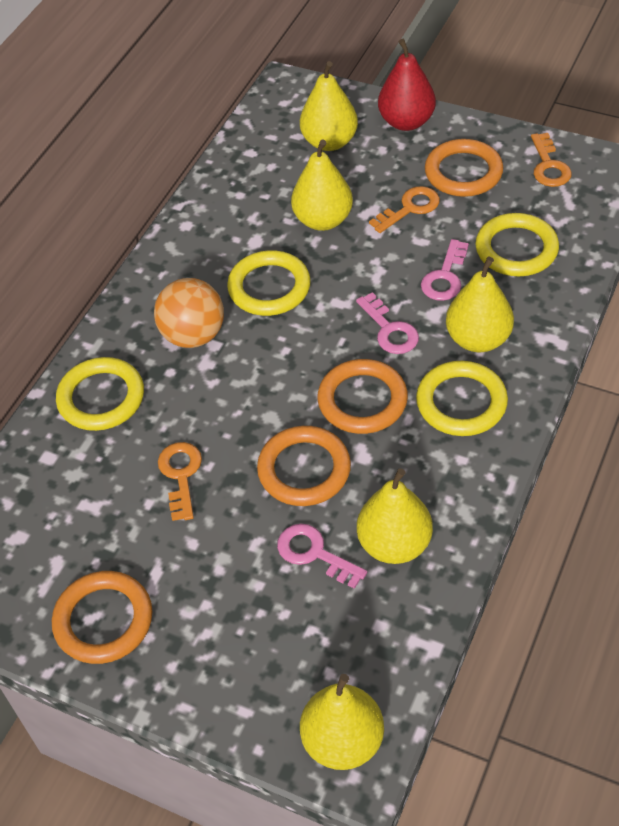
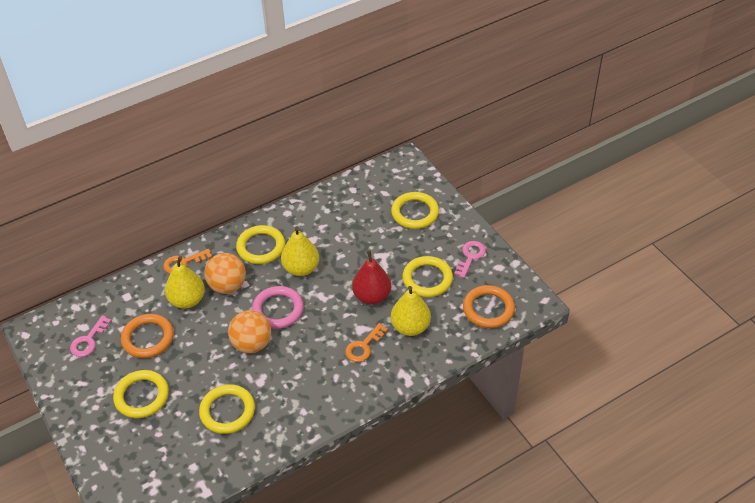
orange ball: 1 -> 2
orange key: 3 -> 2
orange ring: 4 -> 2
pink key: 3 -> 2
pink ring: 0 -> 1
yellow pear: 5 -> 3
yellow ring: 4 -> 5

